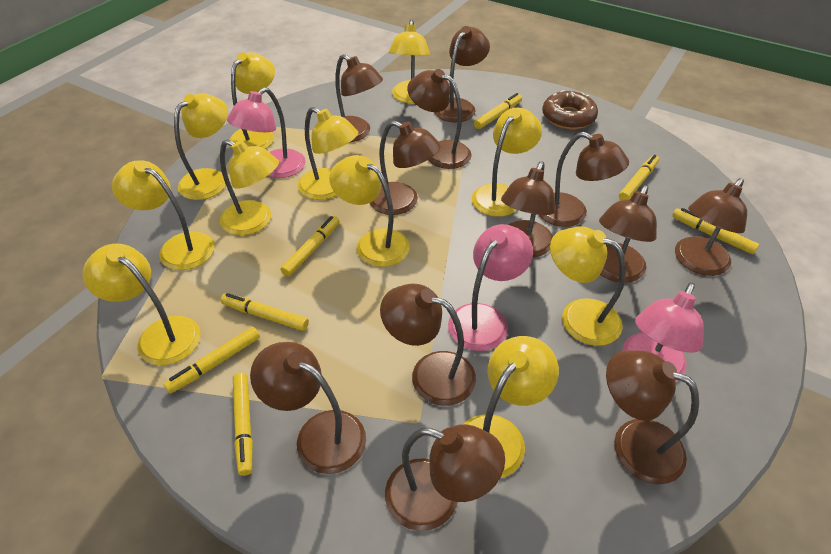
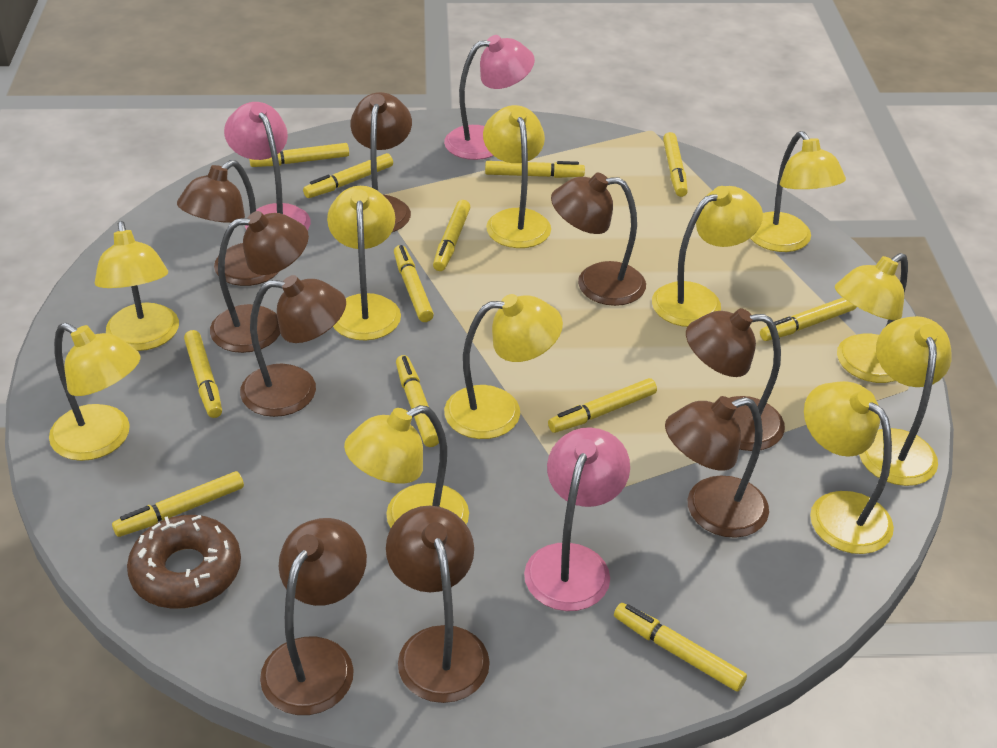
brown lamp: 12 -> 9
yellow marker: 7 -> 12

